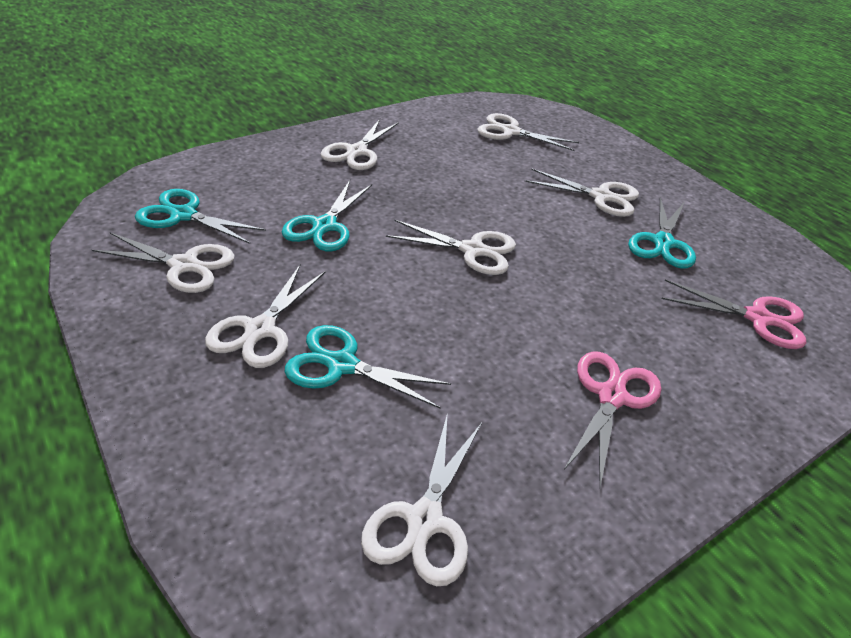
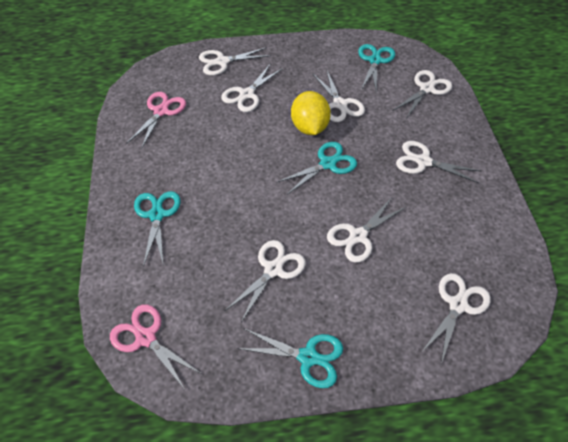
white scissors: 7 -> 8
yellow lemon: 0 -> 1

